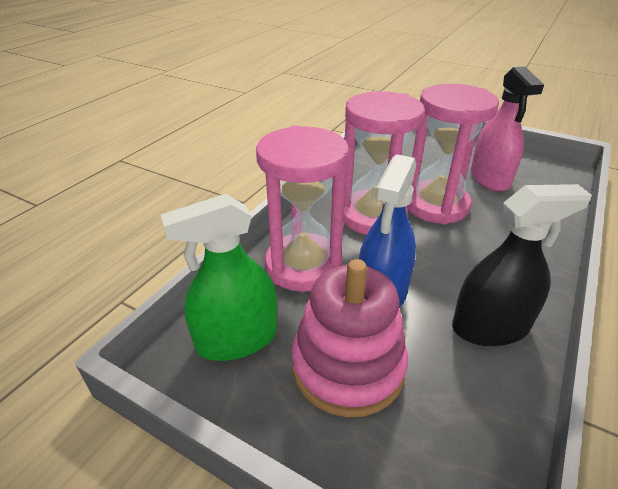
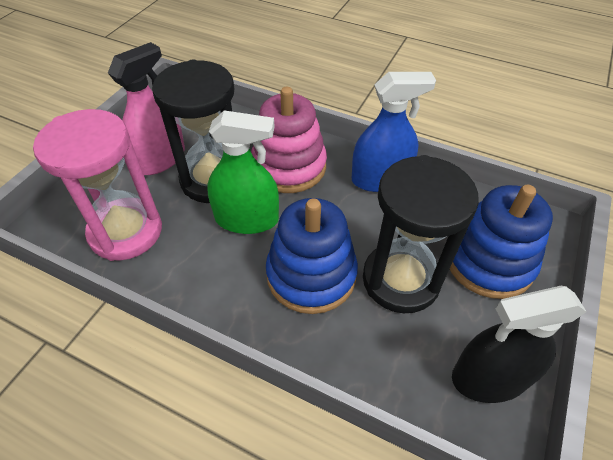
black hourglass: 0 -> 2
blue stacking toy: 0 -> 2
pink hourglass: 3 -> 1

